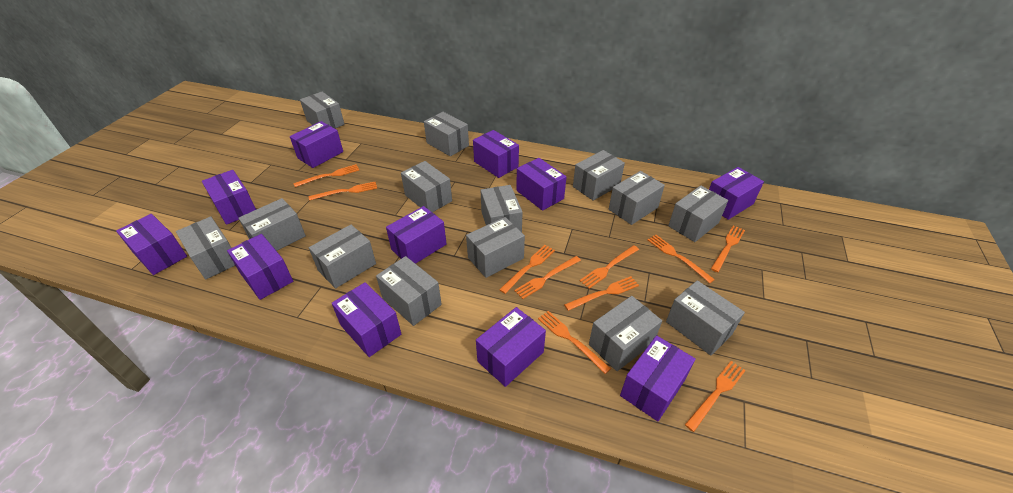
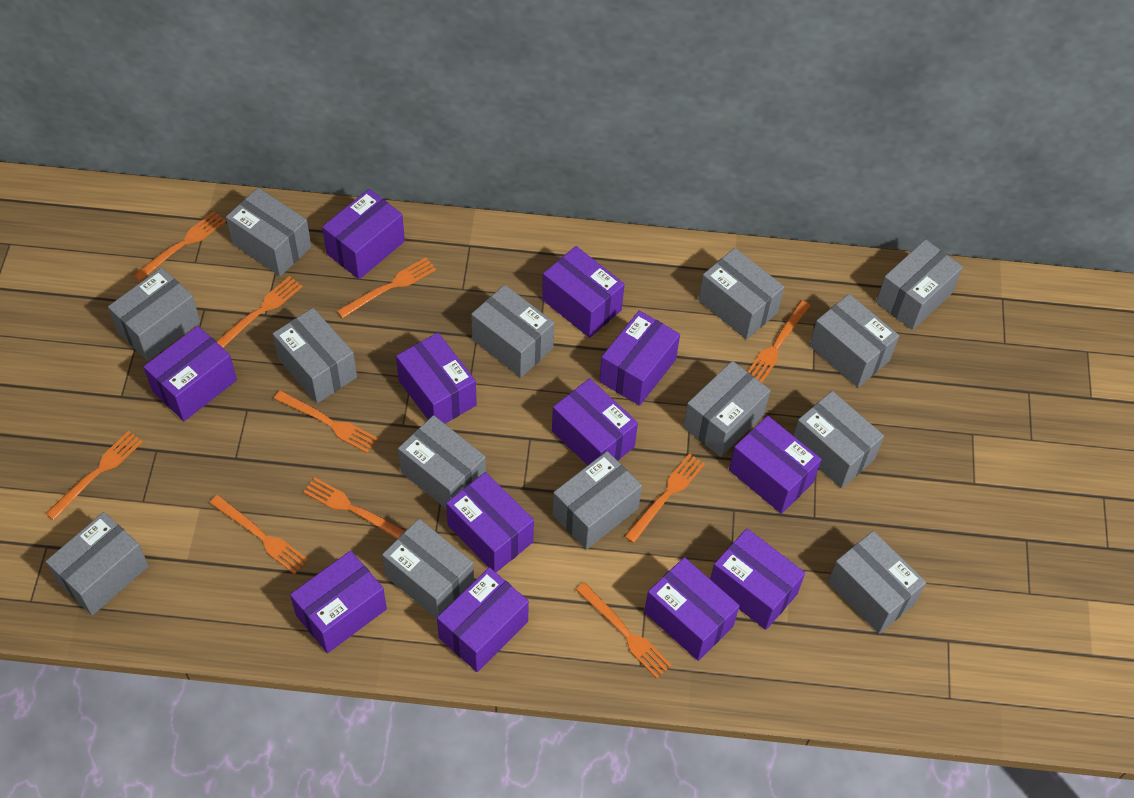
purple box: 11 -> 12

